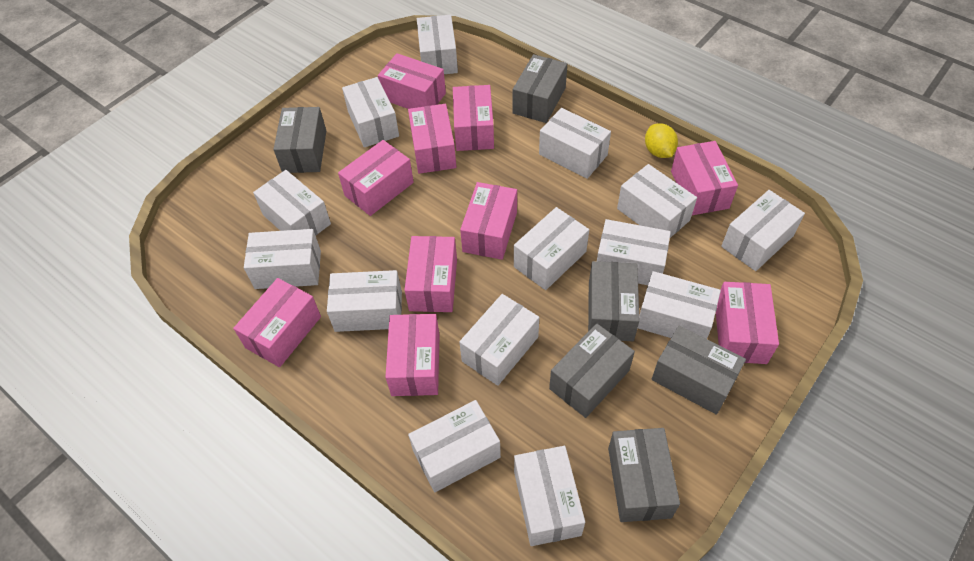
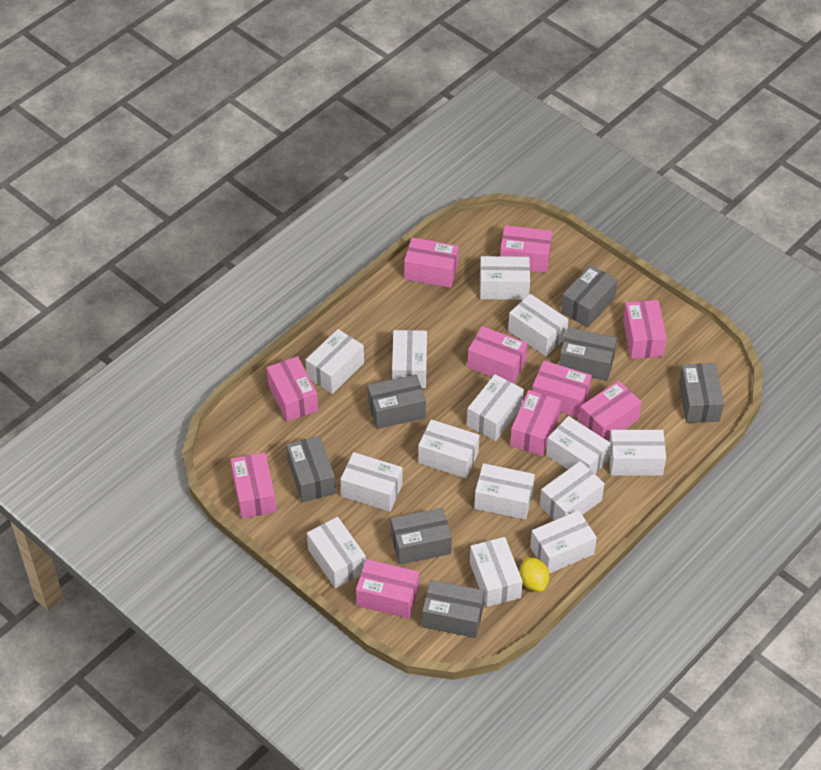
grey box: 6 -> 7

